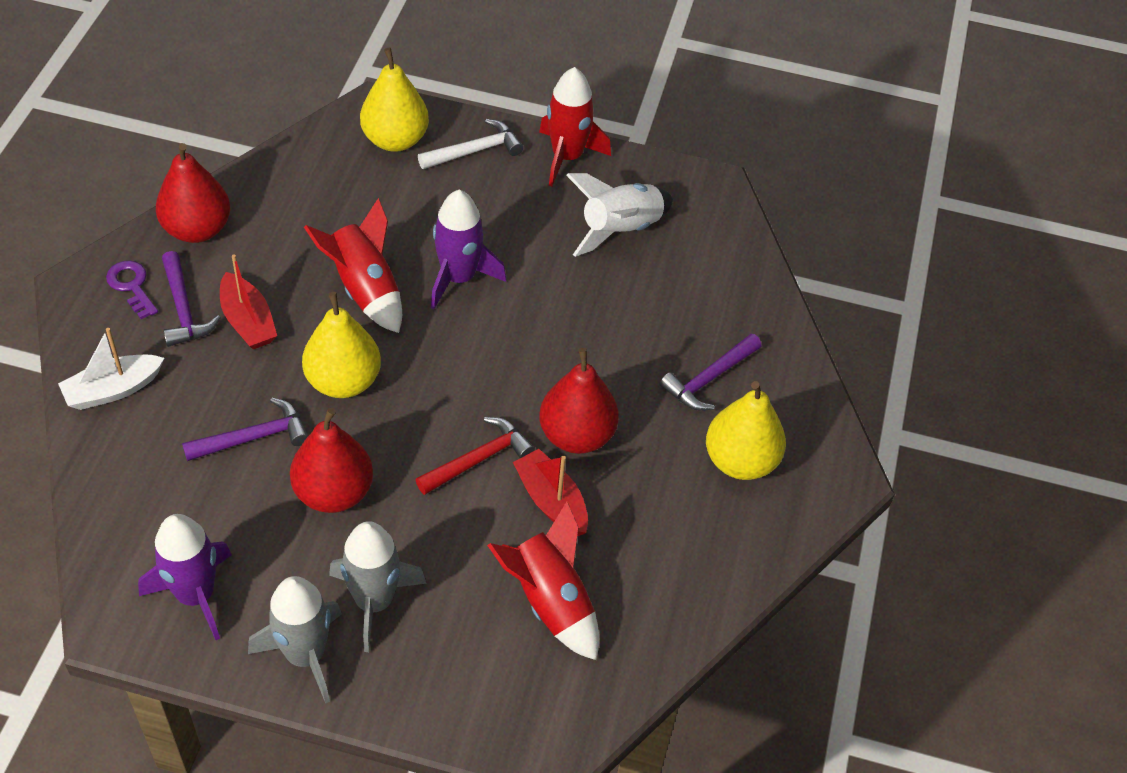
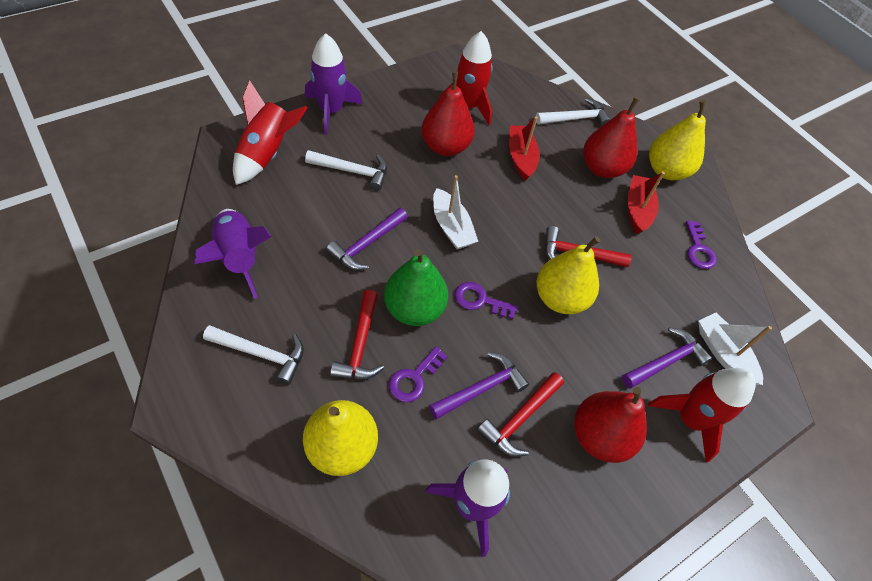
green pear: 0 -> 1
grey rocket: 2 -> 0
purple key: 1 -> 3
purple rocket: 2 -> 3
red hammer: 1 -> 3
white boat: 1 -> 2
white hammer: 1 -> 3
white rocket: 1 -> 0

